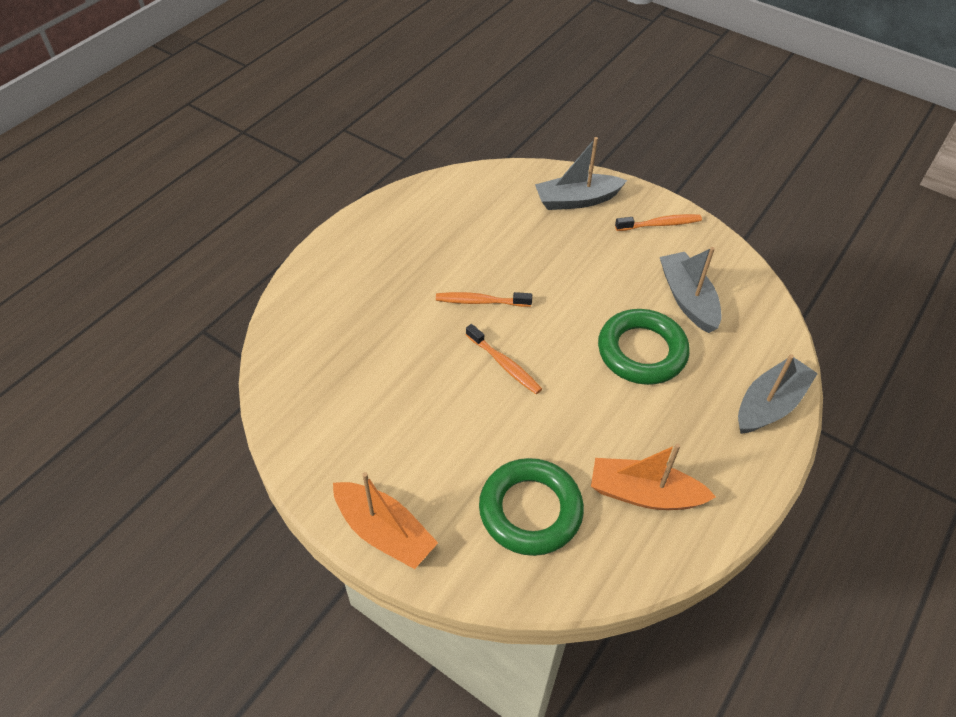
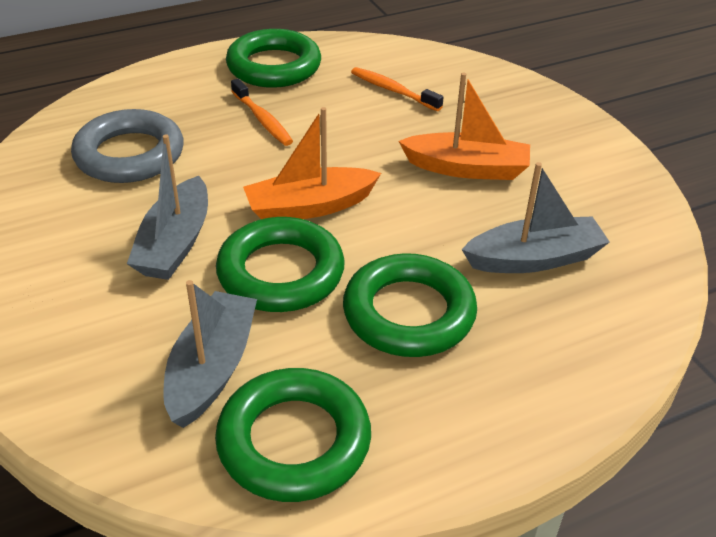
green ring: 2 -> 4
grey ring: 0 -> 1
orange toothbrush: 3 -> 2

